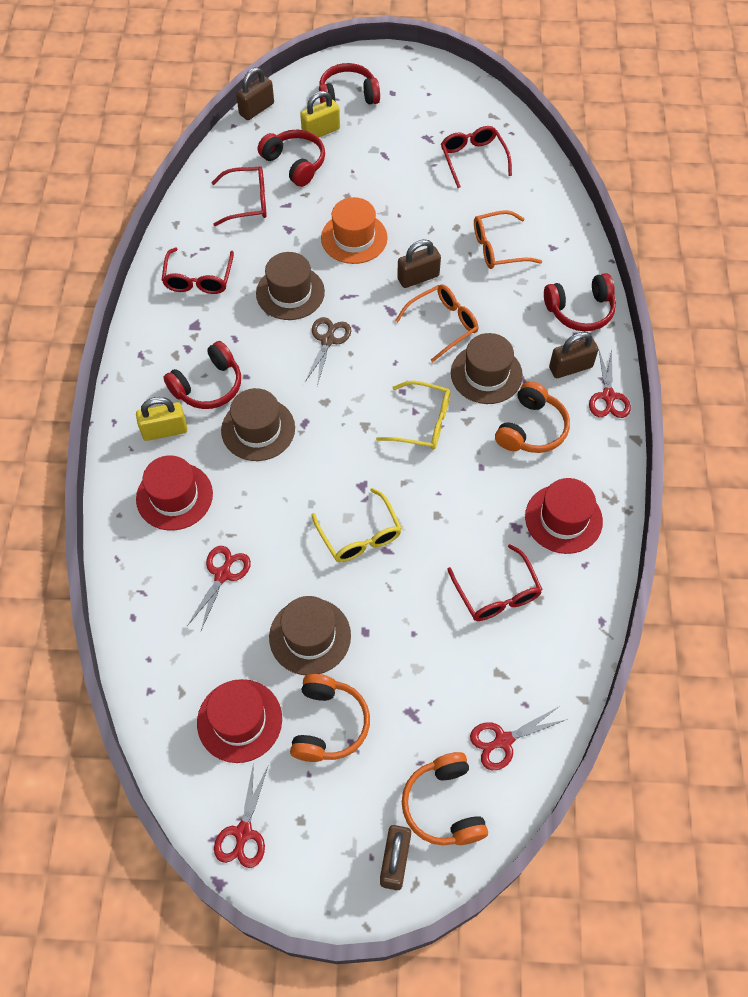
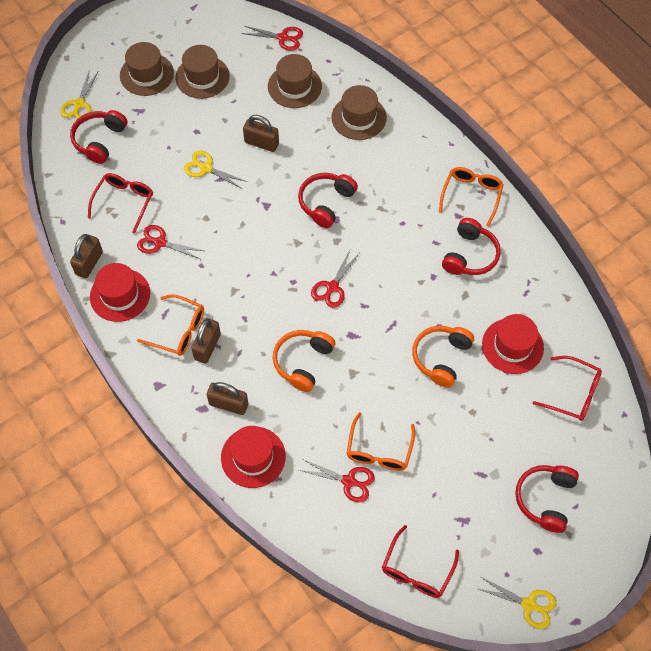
brown scissors: 1 -> 0
orange glasses: 2 -> 3
orange hat: 1 -> 0
orange headphones: 3 -> 2
red glasses: 4 -> 3
yellow glasses: 2 -> 0
yellow padlock: 2 -> 0
yellow scissors: 0 -> 3

